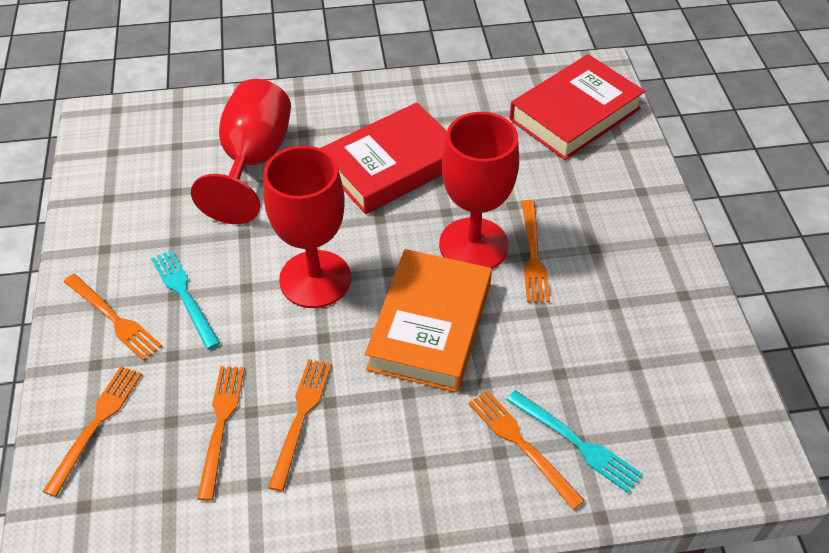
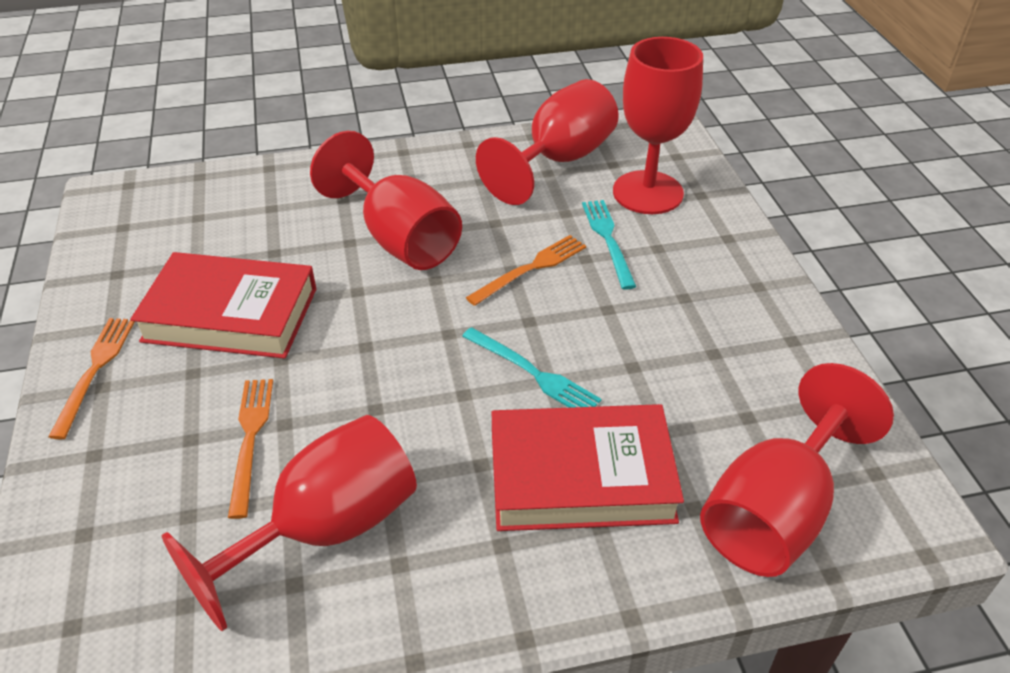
orange book: 1 -> 0
orange fork: 6 -> 3
red goblet: 3 -> 5

